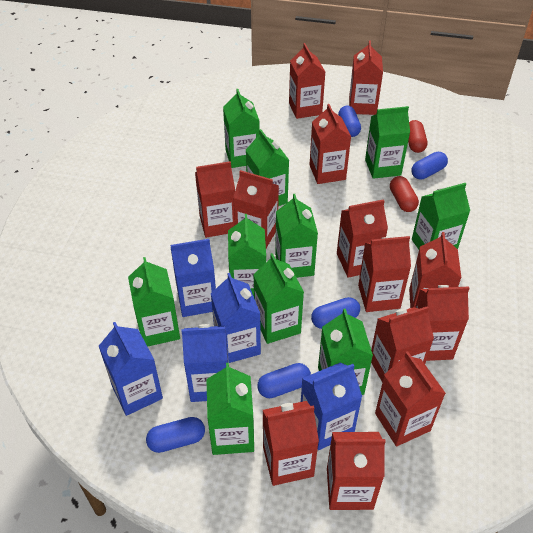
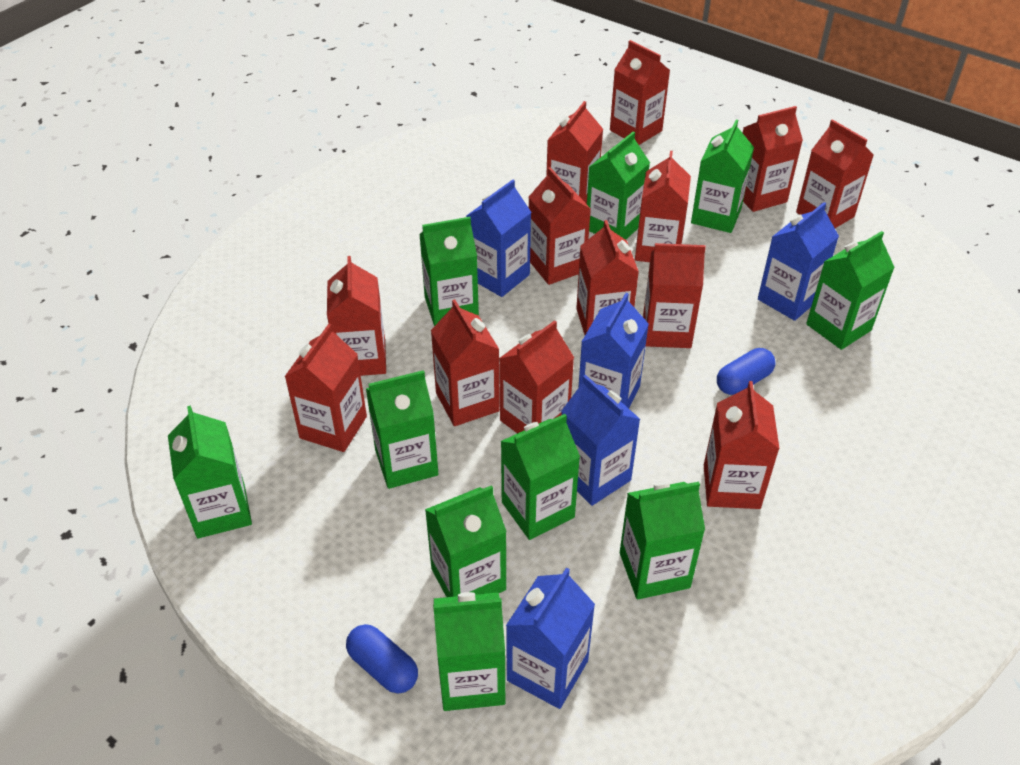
blue capsule: 5 -> 2
red capsule: 2 -> 0

